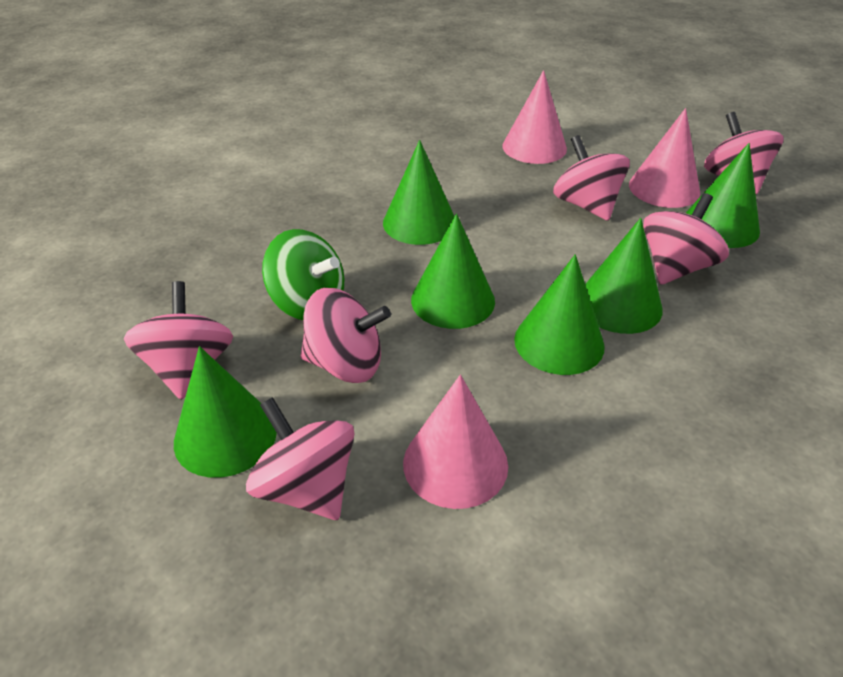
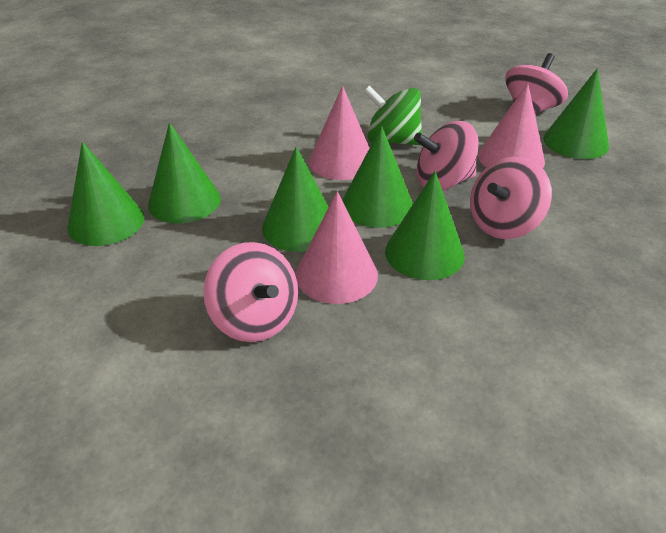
pink spinning top: 6 -> 4

